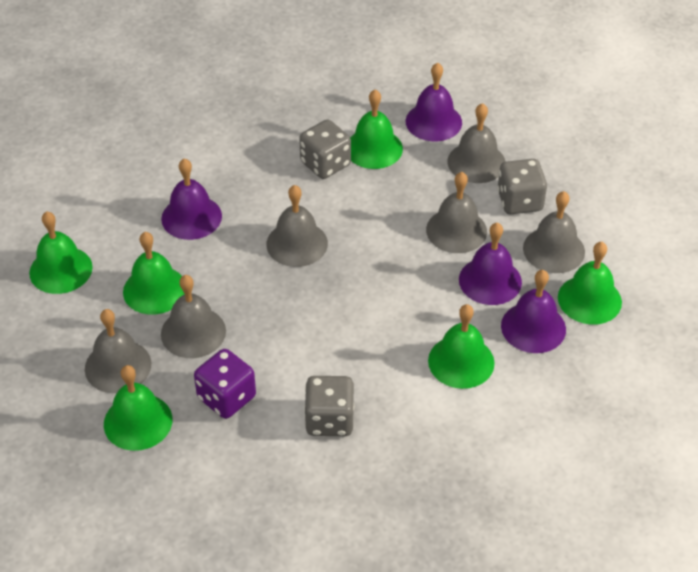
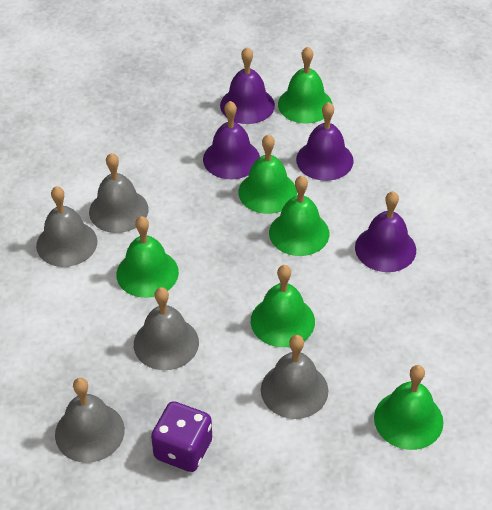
grey bell: 6 -> 5
grey dice: 3 -> 0

